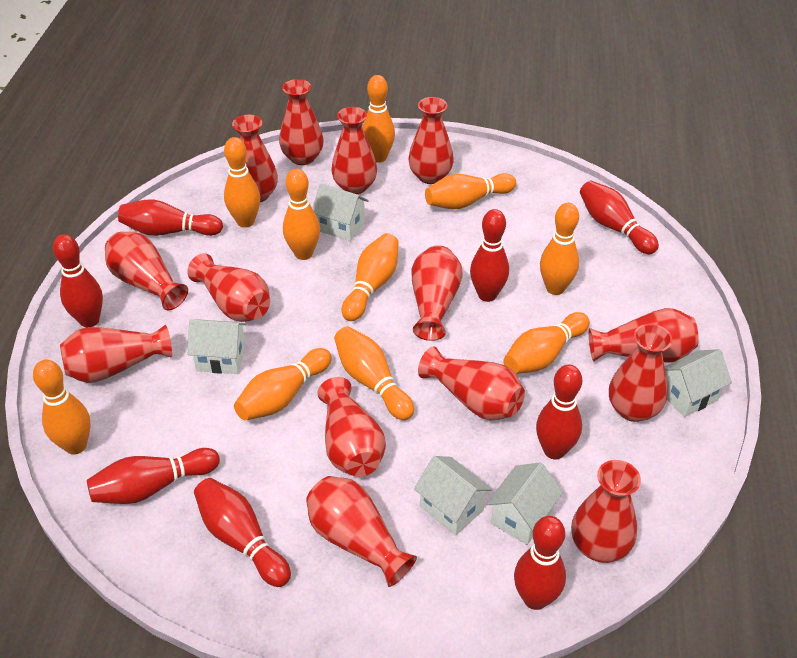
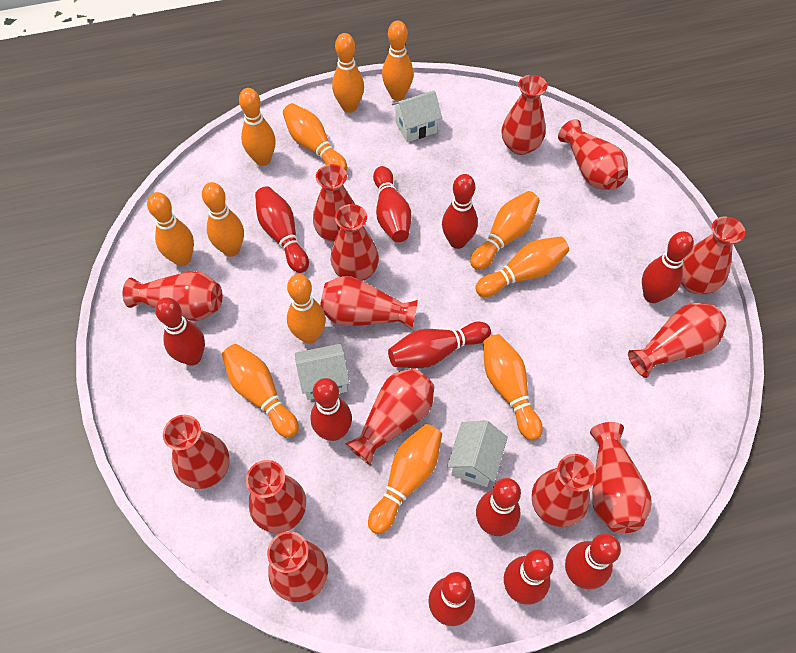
orange bowling pin: 10 -> 12
red bowling pin: 8 -> 11
white house: 5 -> 3

